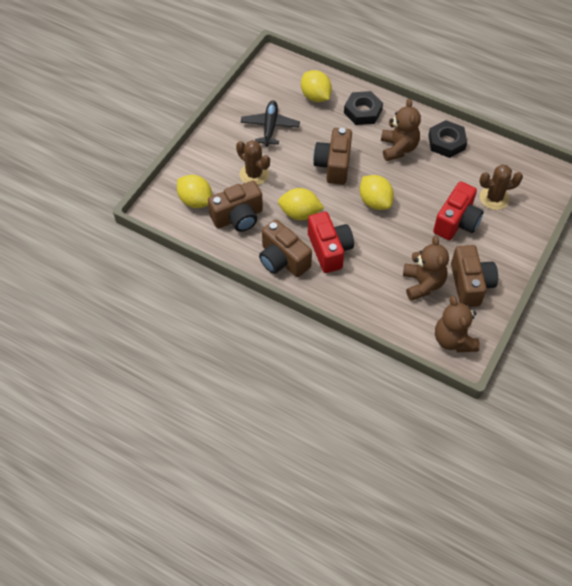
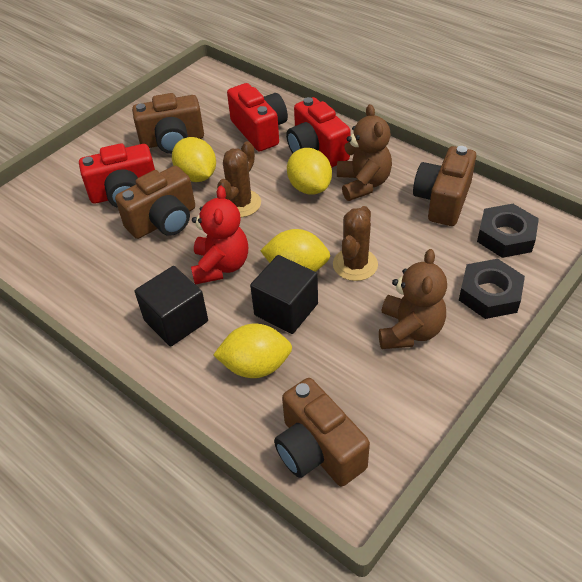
black cube: 0 -> 2
black plane: 1 -> 0
brown teddy bear: 3 -> 2
red camera: 2 -> 3
red teddy bear: 0 -> 1

